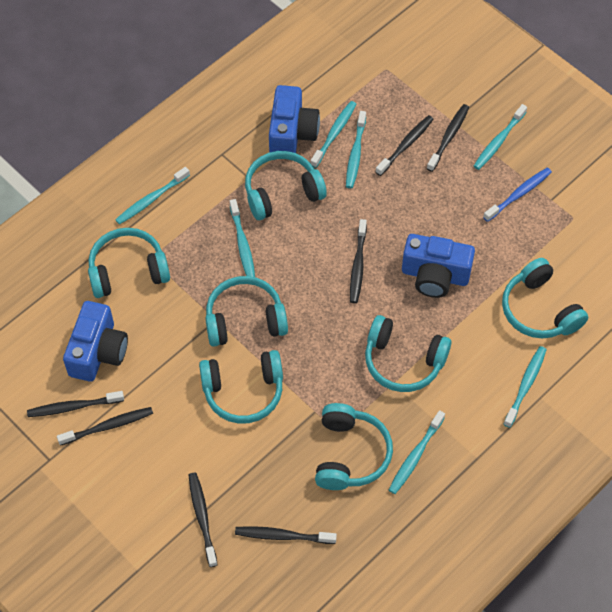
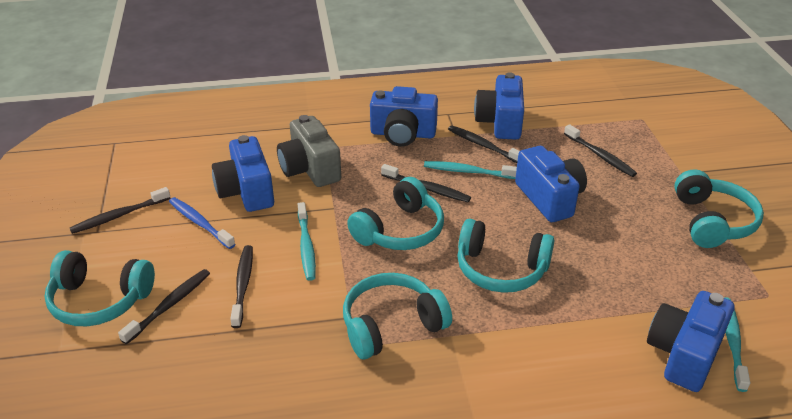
black toothbrush: 7 -> 6
blue camera: 3 -> 5
grey camera: 0 -> 1
turquoise headphones: 7 -> 5
turquoise toothbrush: 7 -> 3

